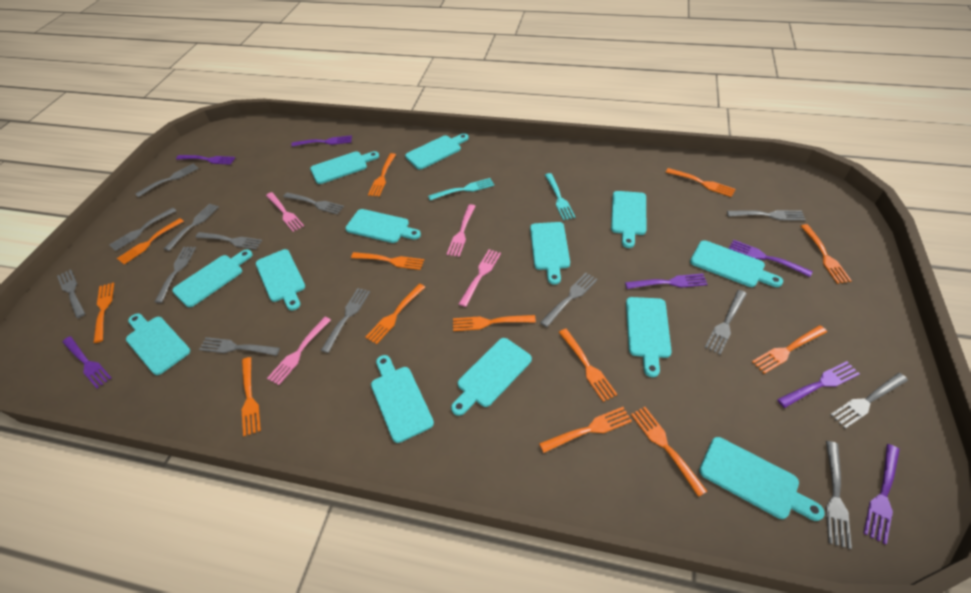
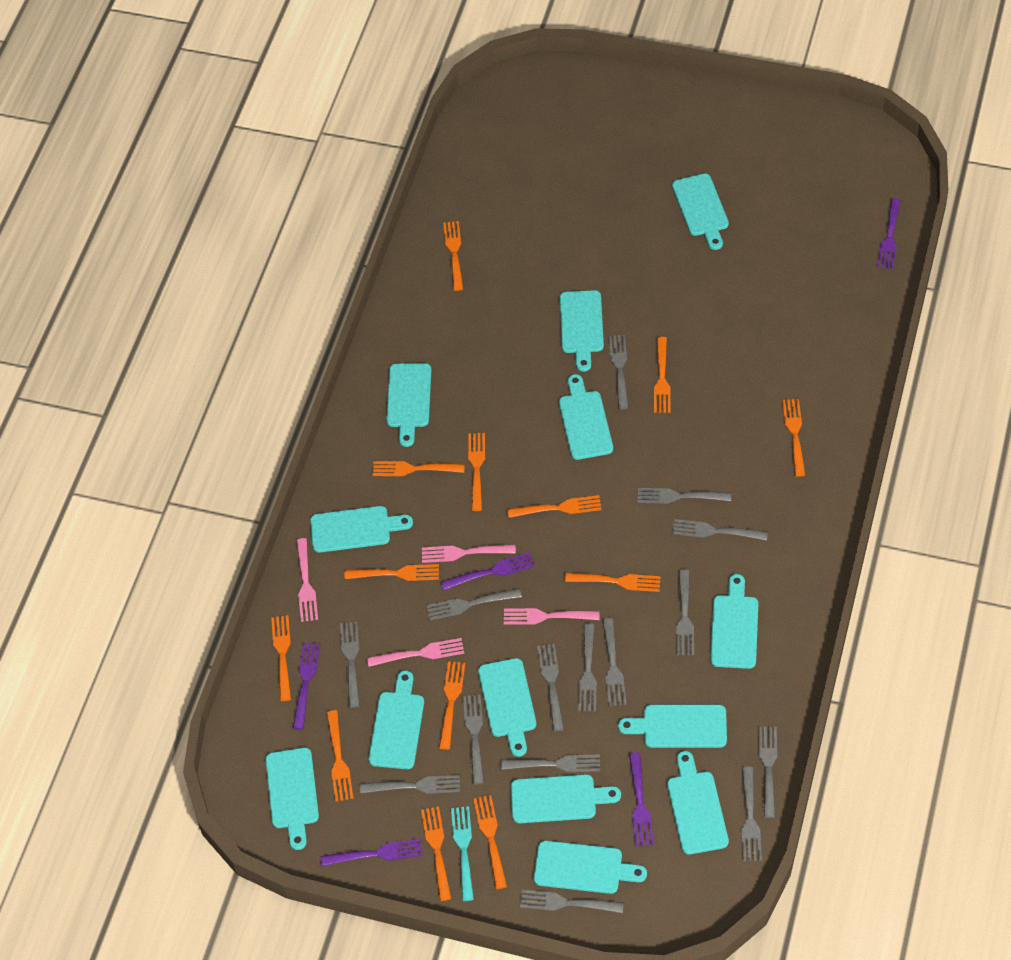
grey fork: 14 -> 15
purple fork: 7 -> 5
turquoise fork: 2 -> 1

